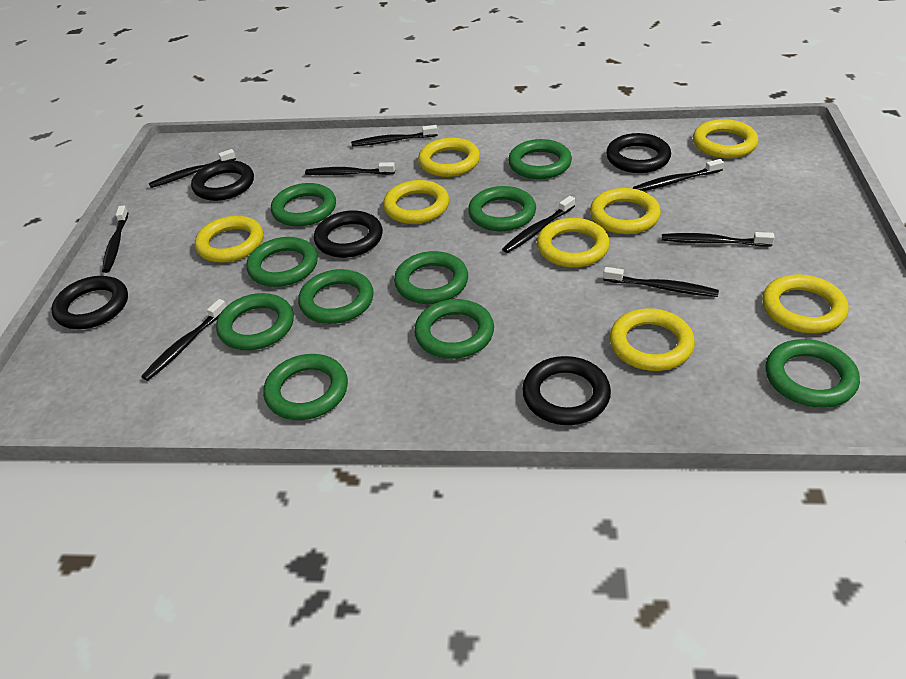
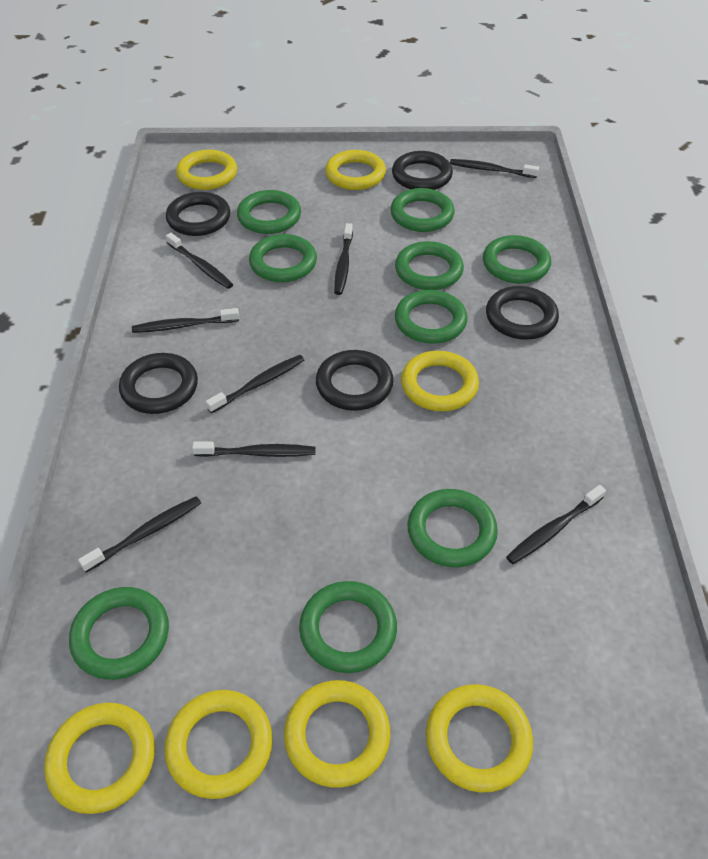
black toothbrush: 9 -> 8
green ring: 10 -> 9
yellow ring: 8 -> 7

